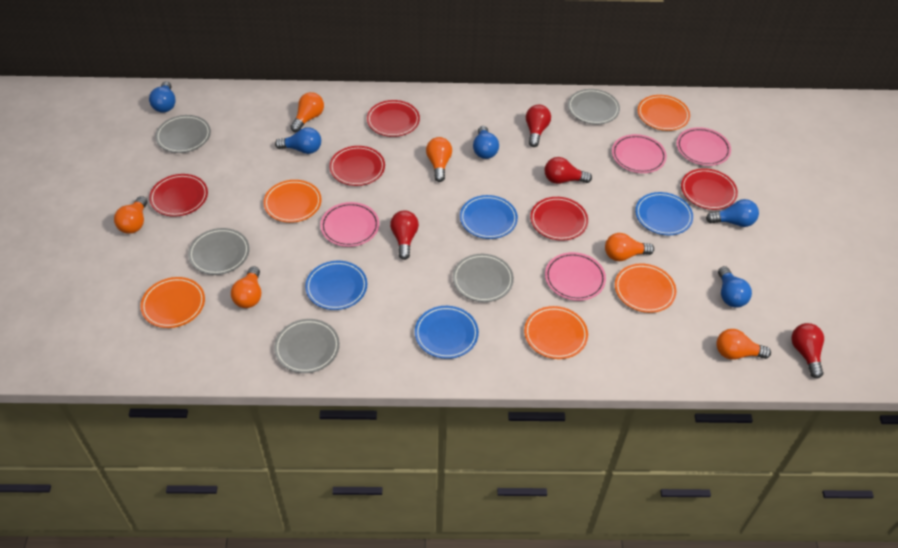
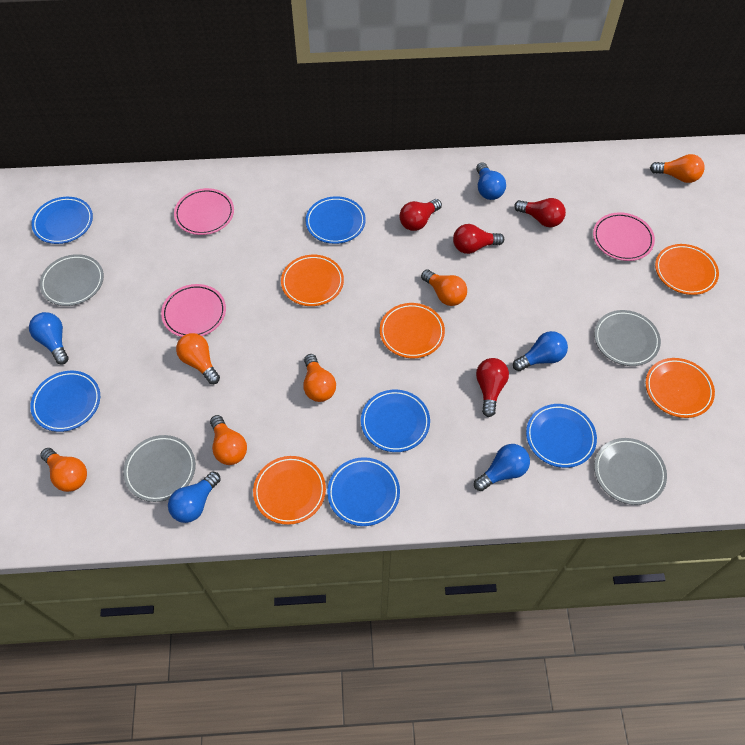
blue plate: 4 -> 6
grey plate: 5 -> 4
pink plate: 4 -> 3
red plate: 5 -> 0

